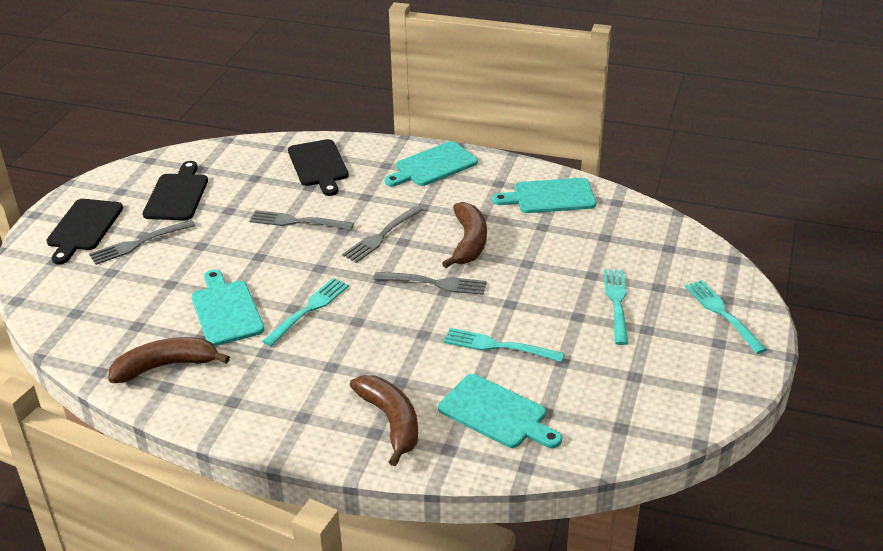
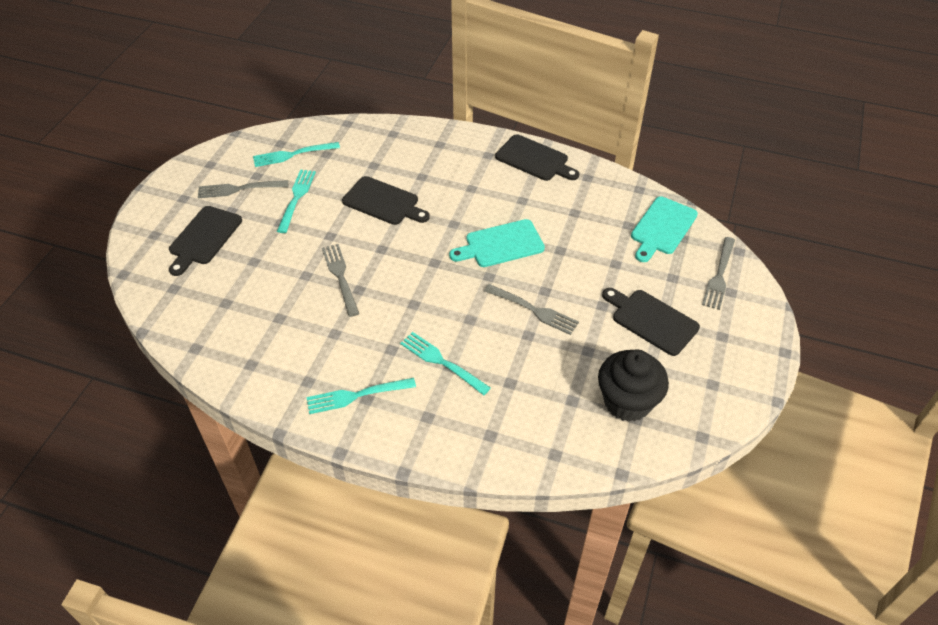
black cupcake: 0 -> 1
black cutting board: 3 -> 4
brown banana: 3 -> 0
turquoise cutting board: 4 -> 2

